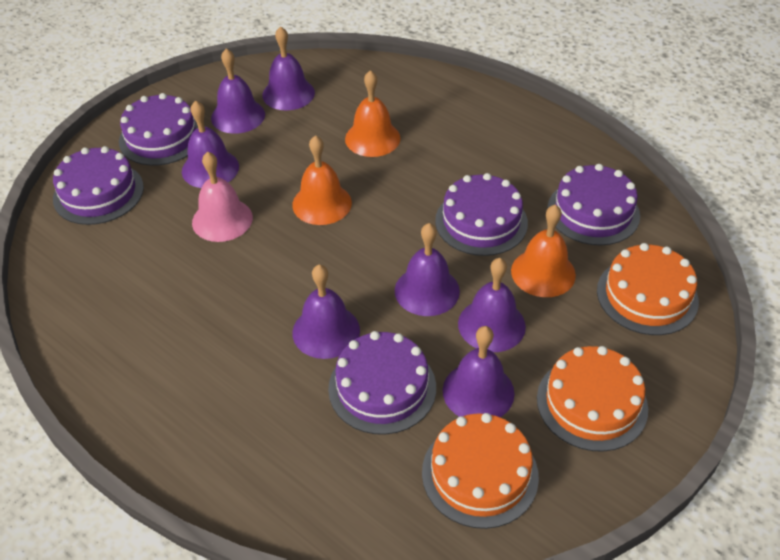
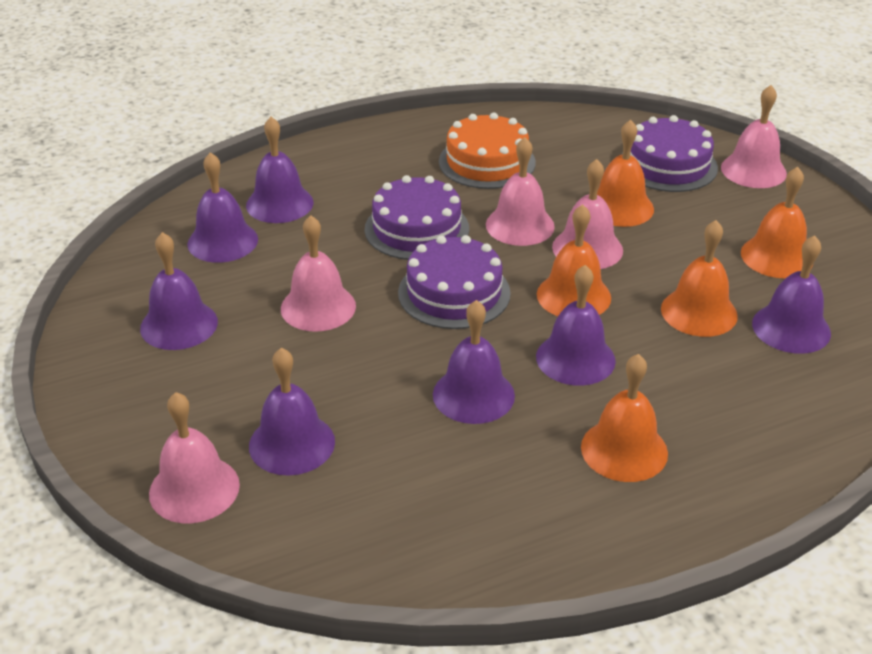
orange bell: 3 -> 5
orange cake: 3 -> 1
pink bell: 1 -> 5
purple cake: 5 -> 3

